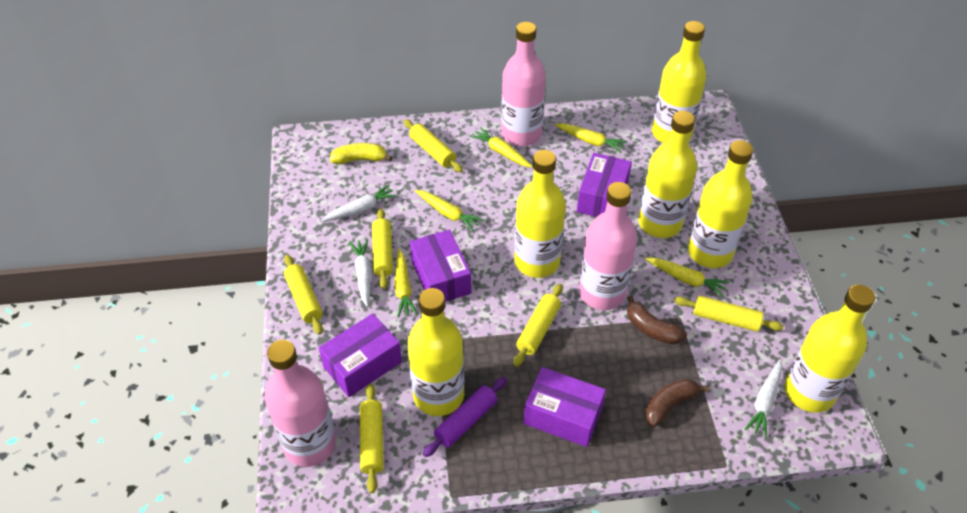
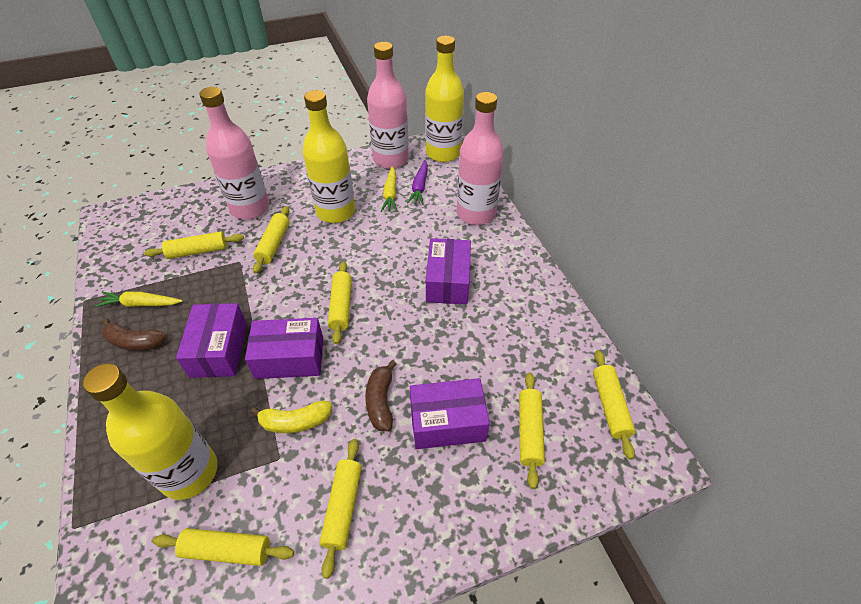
purple carrot: 0 -> 1
purple rolling pin: 1 -> 0
white carrot: 3 -> 0
yellow bottle: 6 -> 3
yellow carrot: 5 -> 2
yellow rolling pin: 6 -> 7

